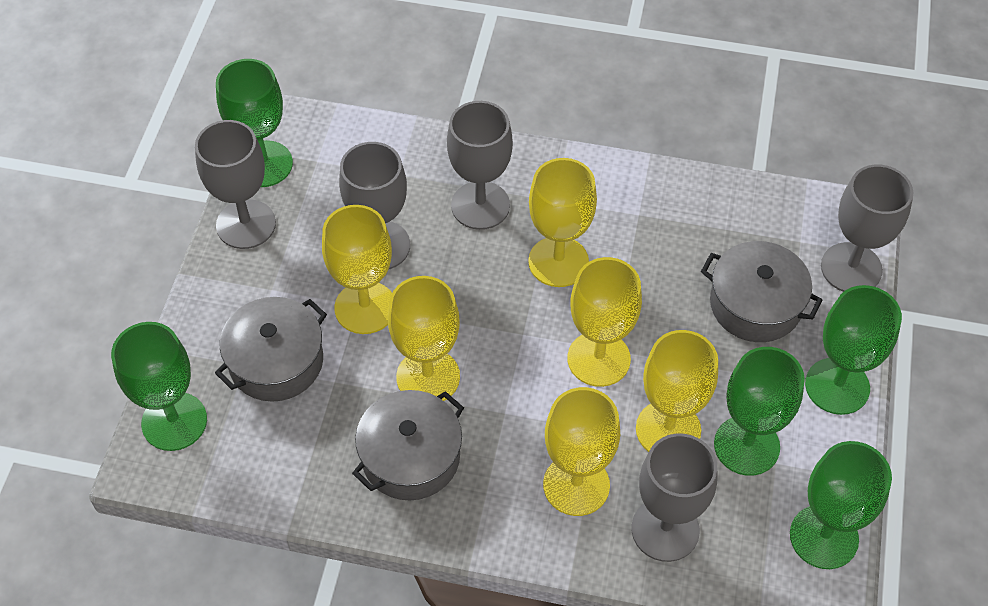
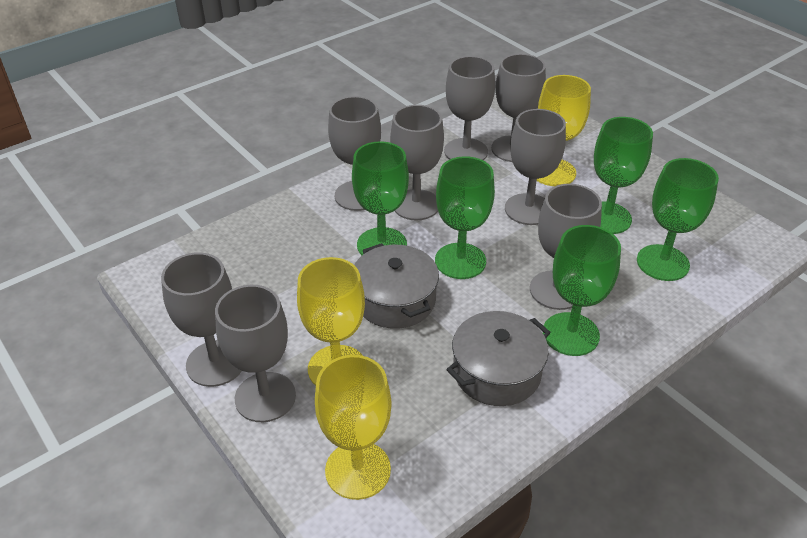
grey goblet: 5 -> 8
grey pot: 3 -> 2
yellow goblet: 6 -> 3

